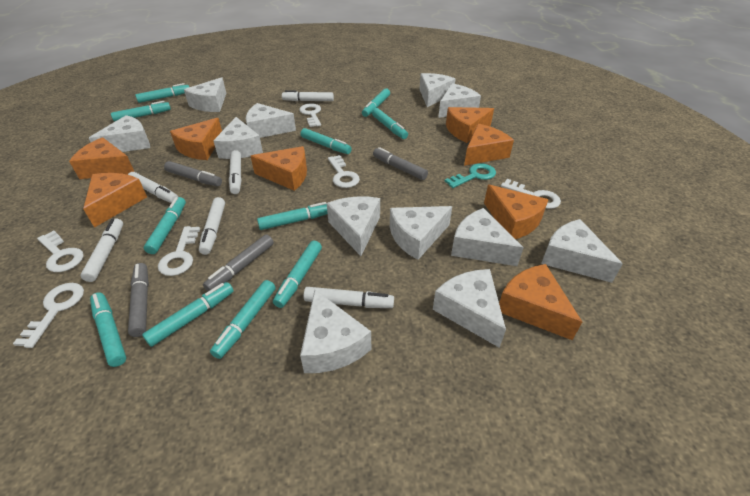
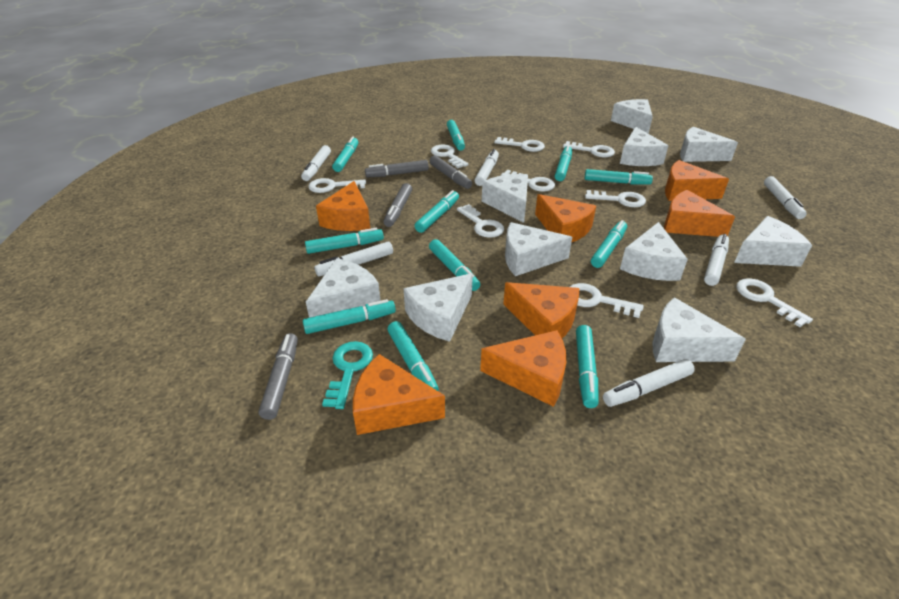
orange cheese: 8 -> 7
white cheese: 12 -> 10
white key: 6 -> 9

